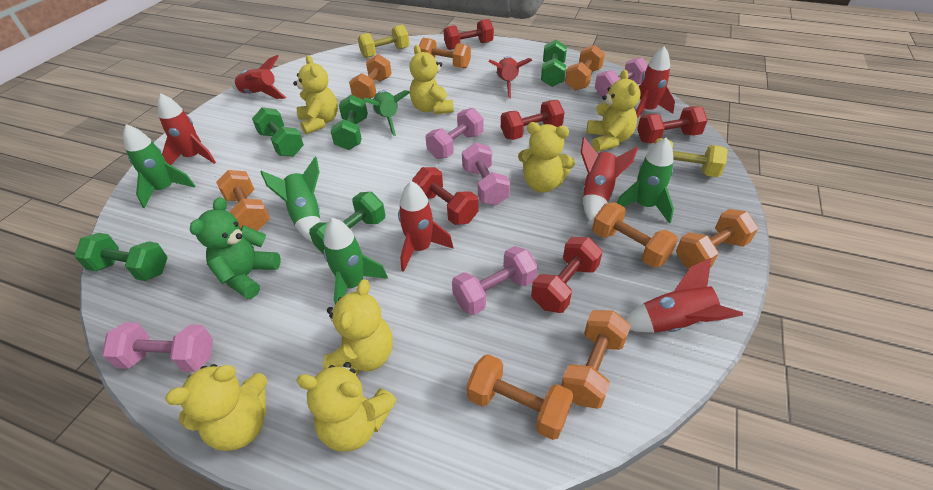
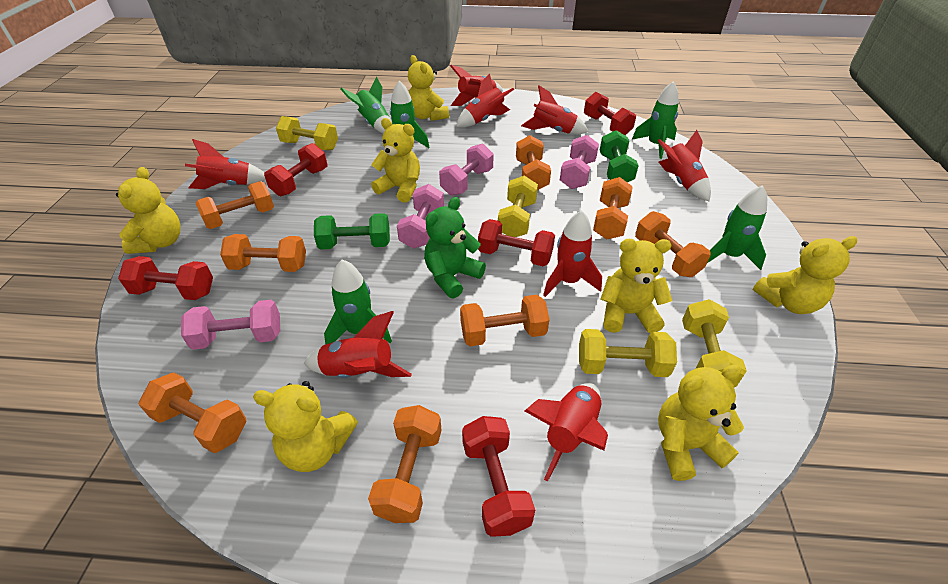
green dumbbell: 5 -> 2
pink dumbbell: 5 -> 4
red rocket: 7 -> 8
yellow dumbbell: 2 -> 4

